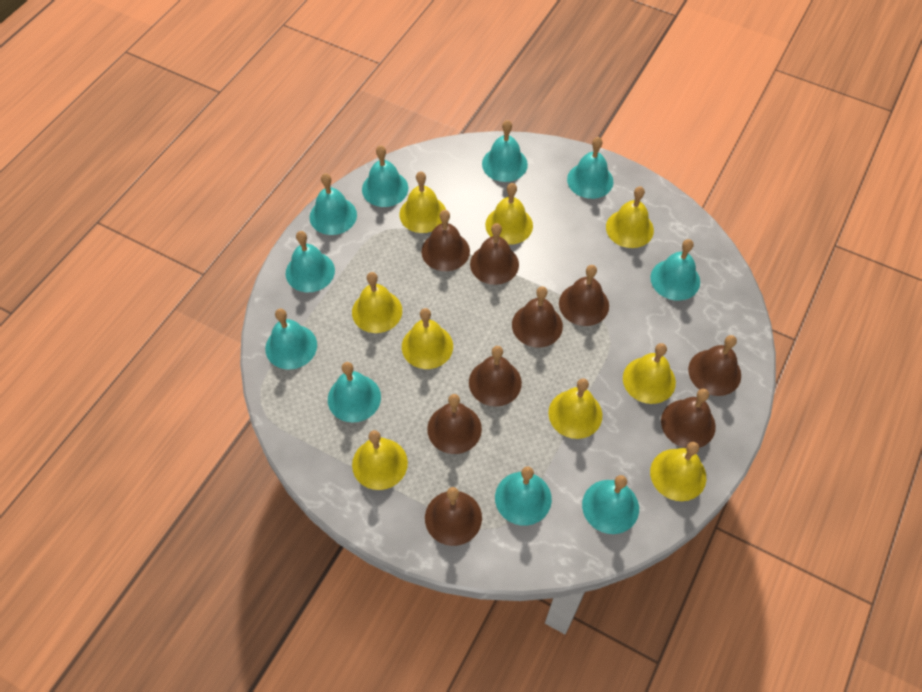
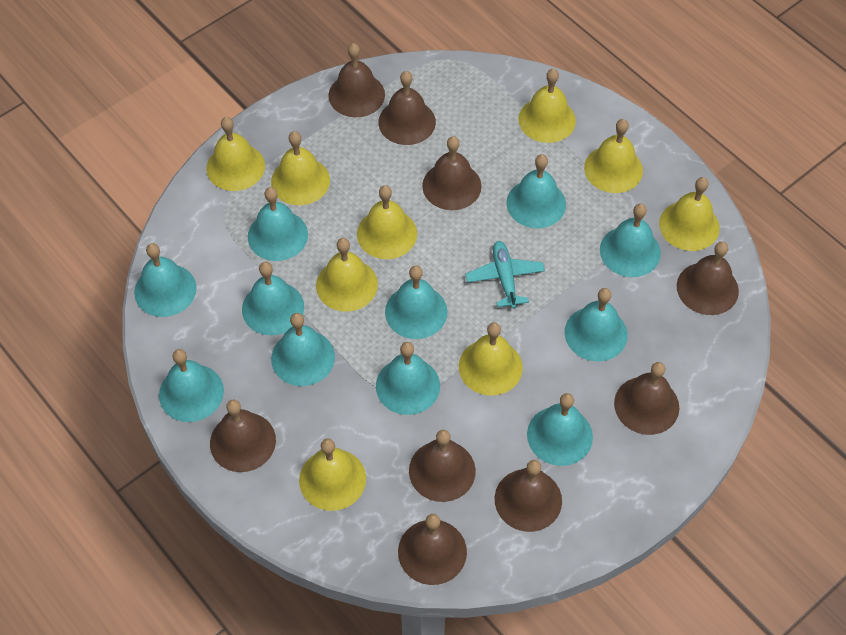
turquoise bell: 10 -> 11
turquoise plane: 0 -> 1

